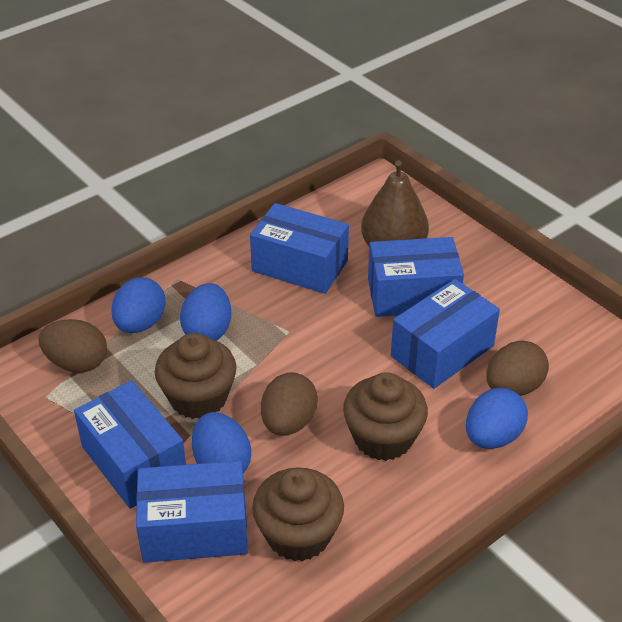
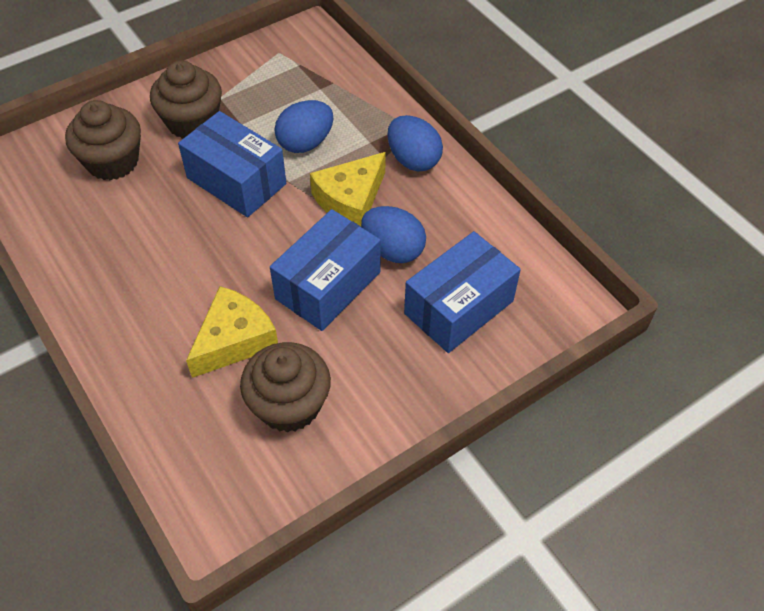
blue box: 5 -> 3
blue egg: 4 -> 3
brown egg: 3 -> 0
brown pear: 1 -> 0
yellow cheese: 0 -> 2

